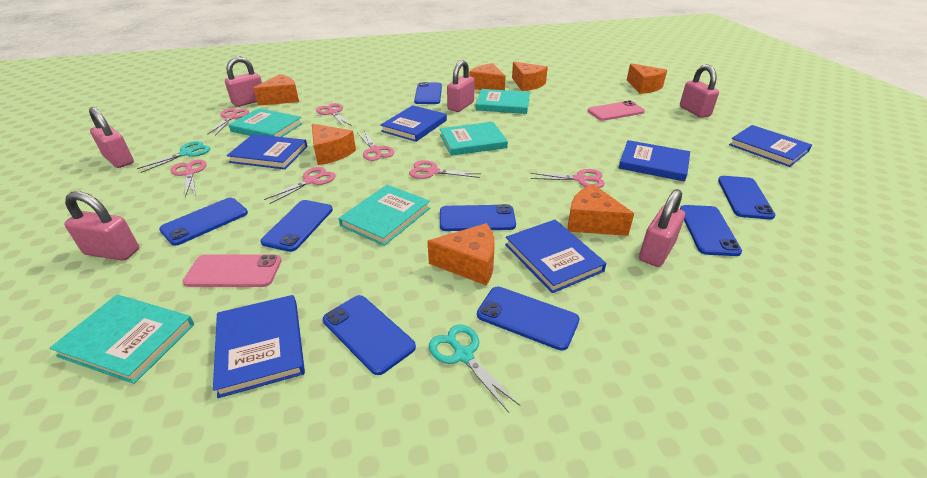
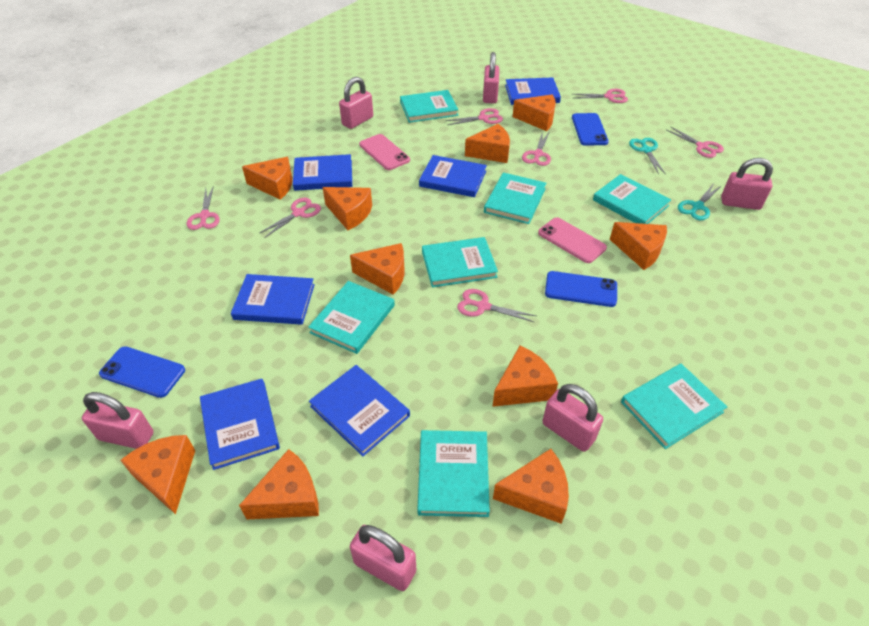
blue phone: 8 -> 3
orange cheese: 7 -> 10
turquoise book: 5 -> 7

